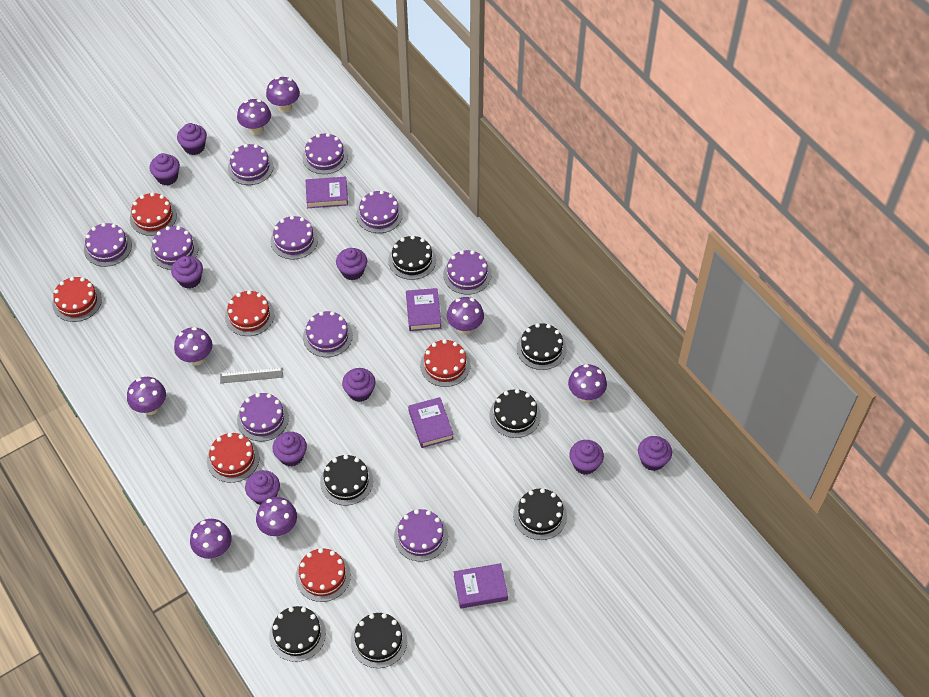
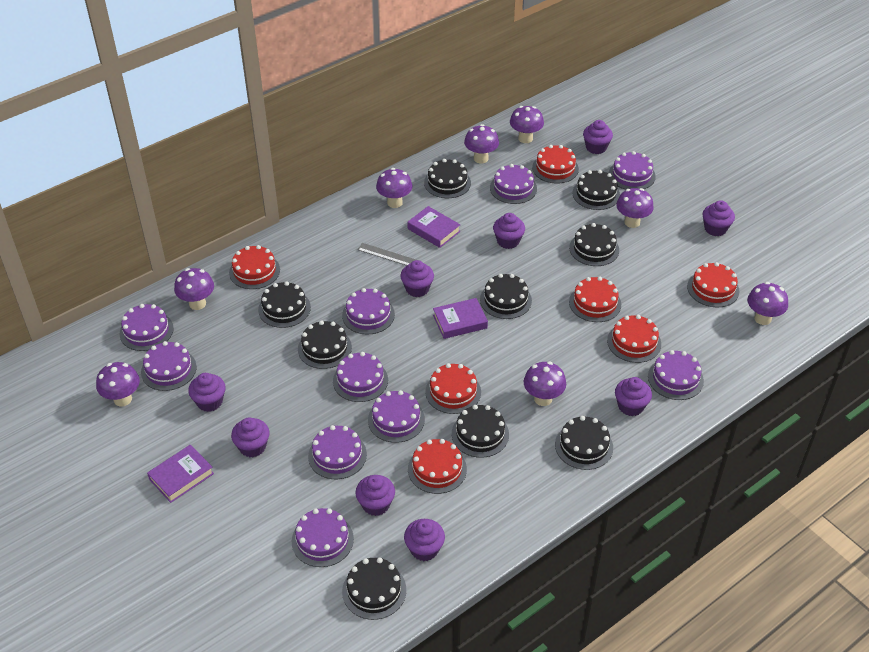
black cake: 7 -> 9
purple book: 4 -> 3
red cake: 6 -> 7

